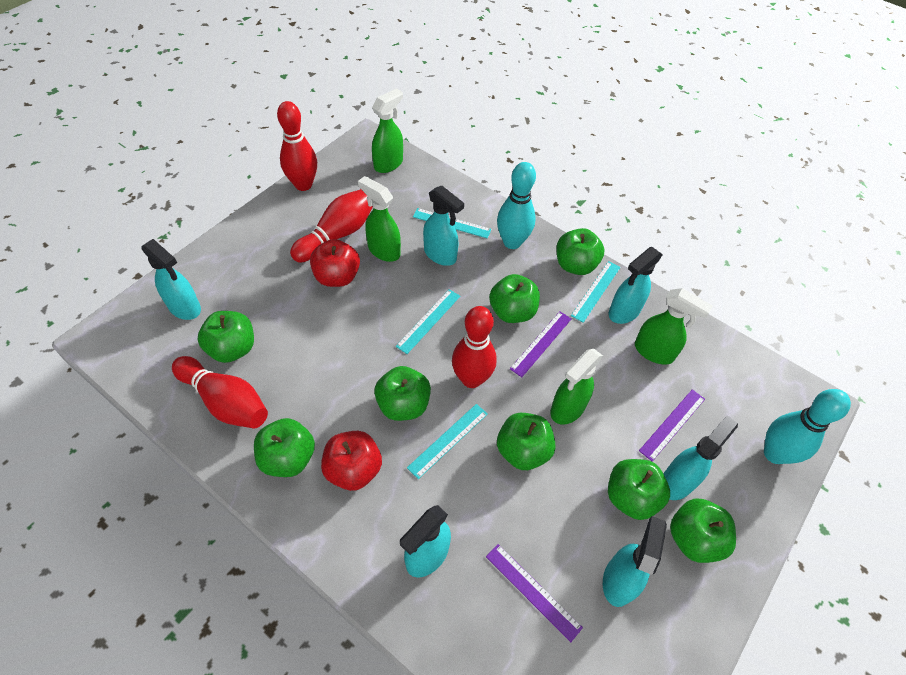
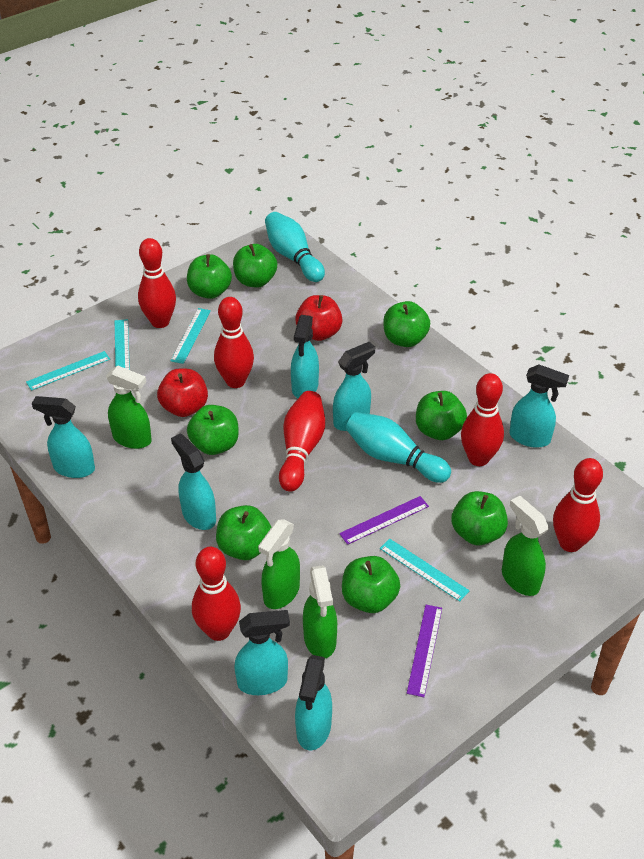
purple ruler: 3 -> 2
red bowling pin: 4 -> 6
turquoise spray bottle: 6 -> 7

